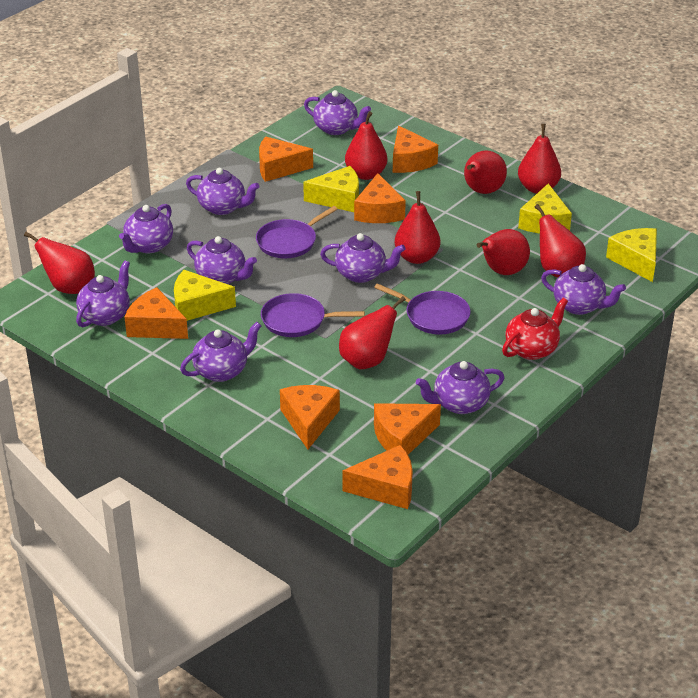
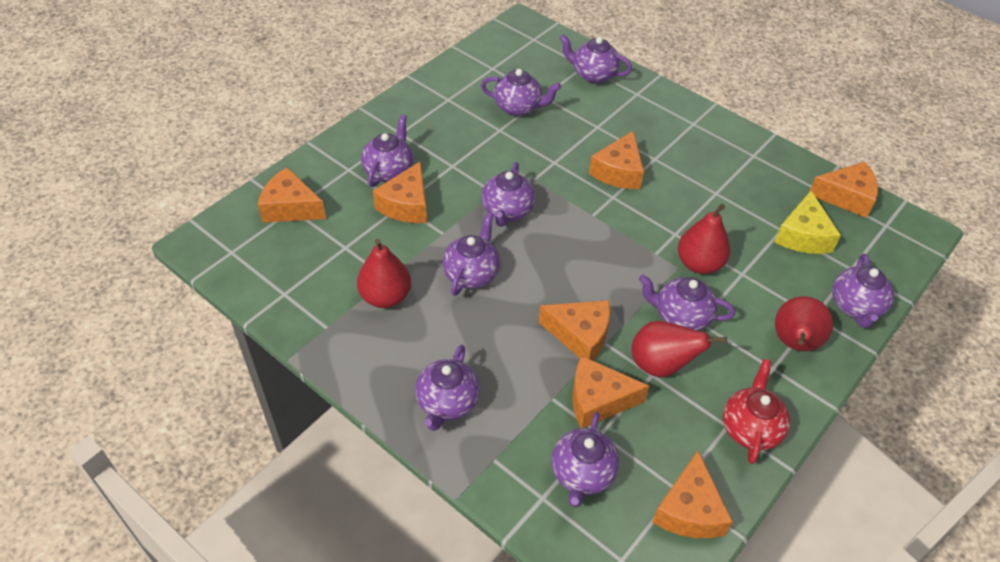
purple pan: 3 -> 0
red pear: 8 -> 4
yellow cheese: 4 -> 1

